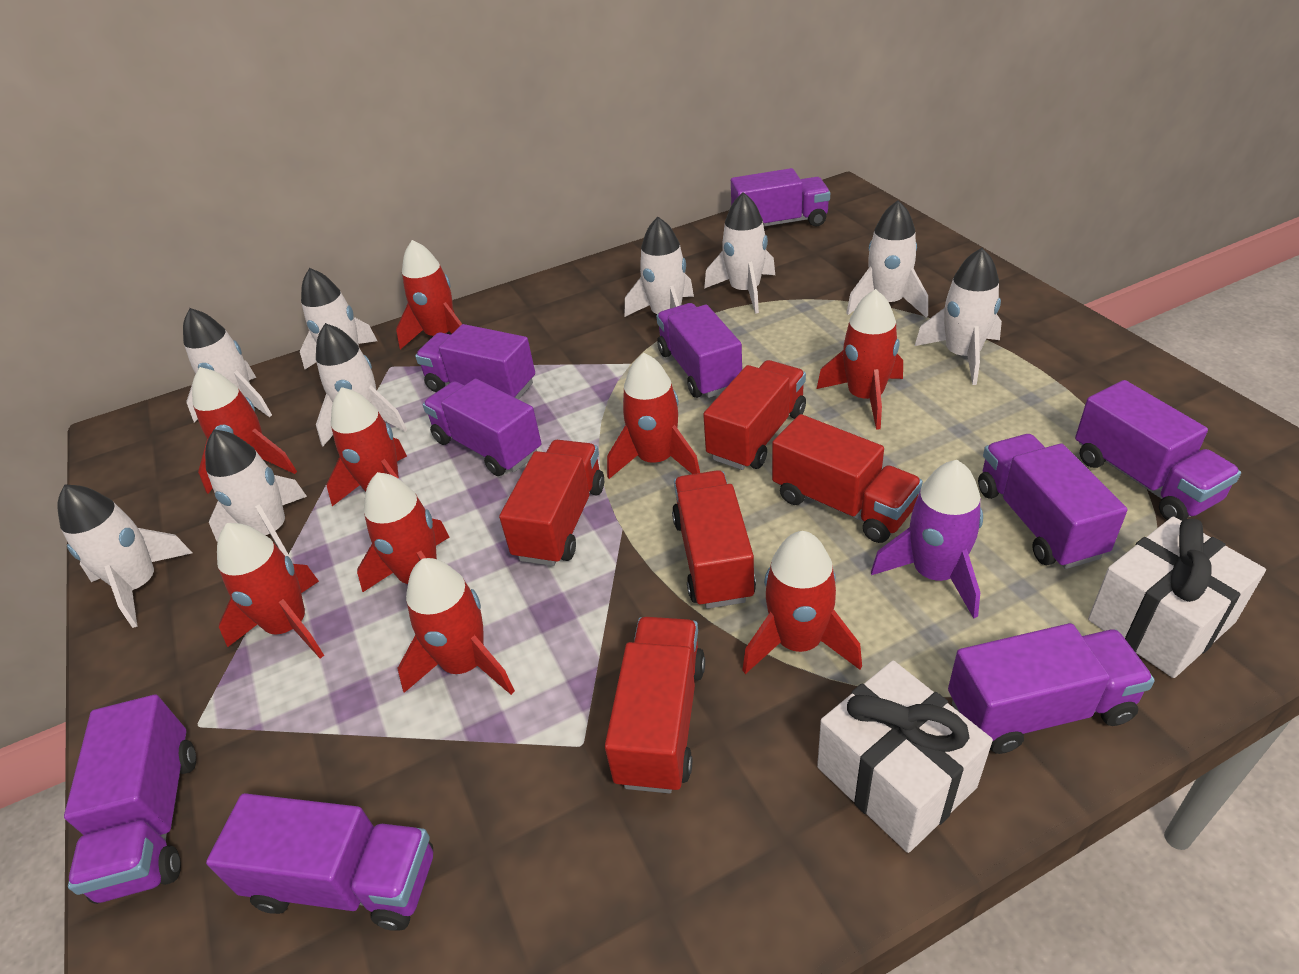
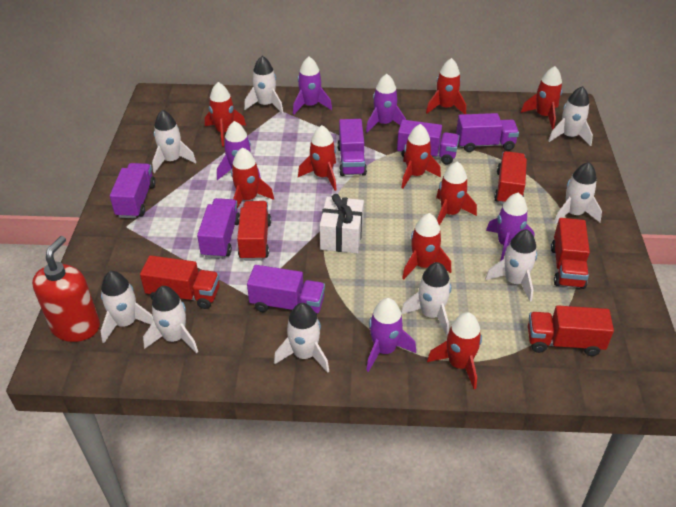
purple rocket: 1 -> 5
purple truck: 9 -> 6
red soap dispenser: 0 -> 1
white gift: 2 -> 1

